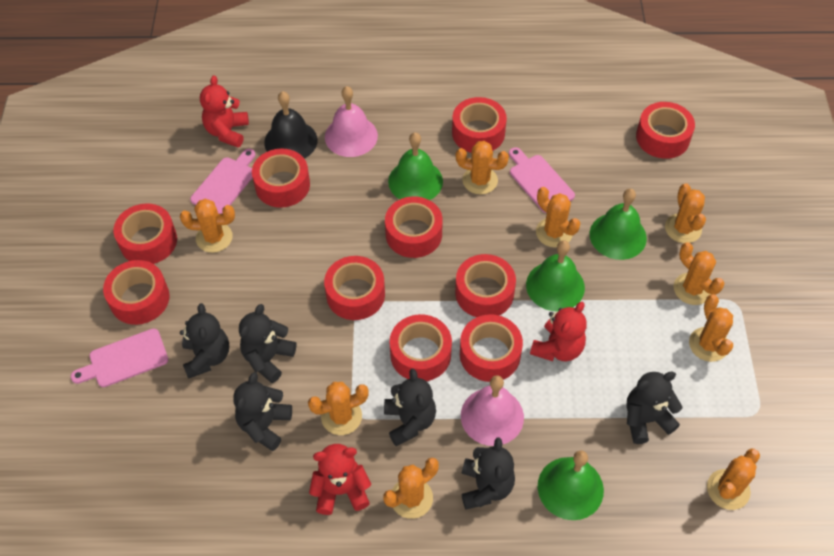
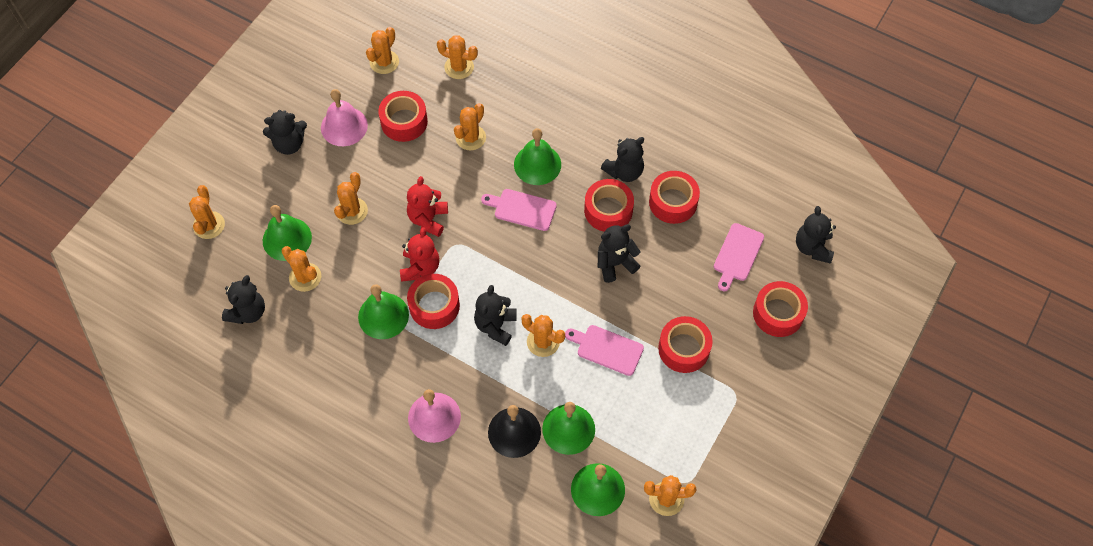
green bell: 4 -> 5
orange cactus: 9 -> 8
red tape: 10 -> 6
red teddy bear: 3 -> 2

